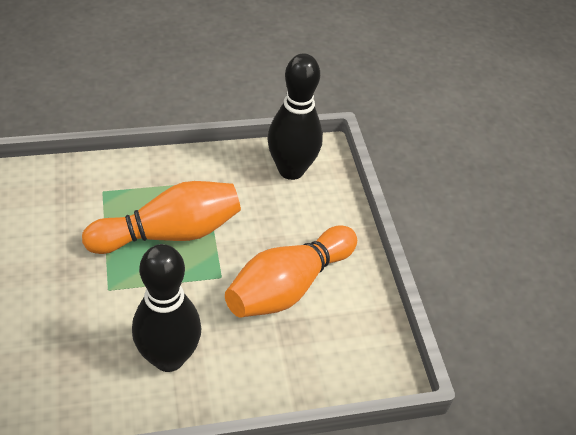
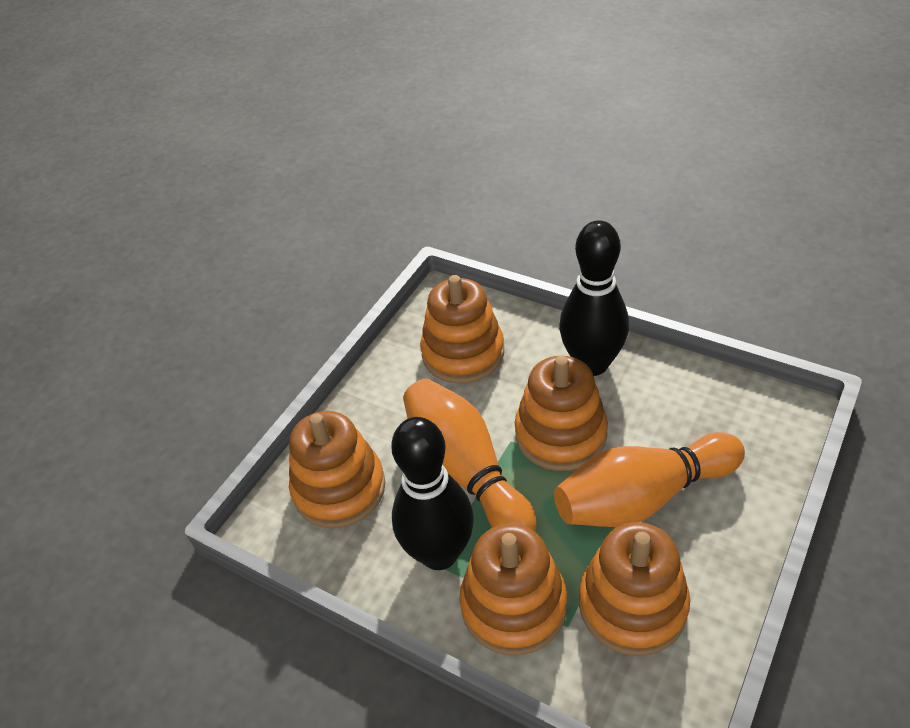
orange stacking toy: 0 -> 5

